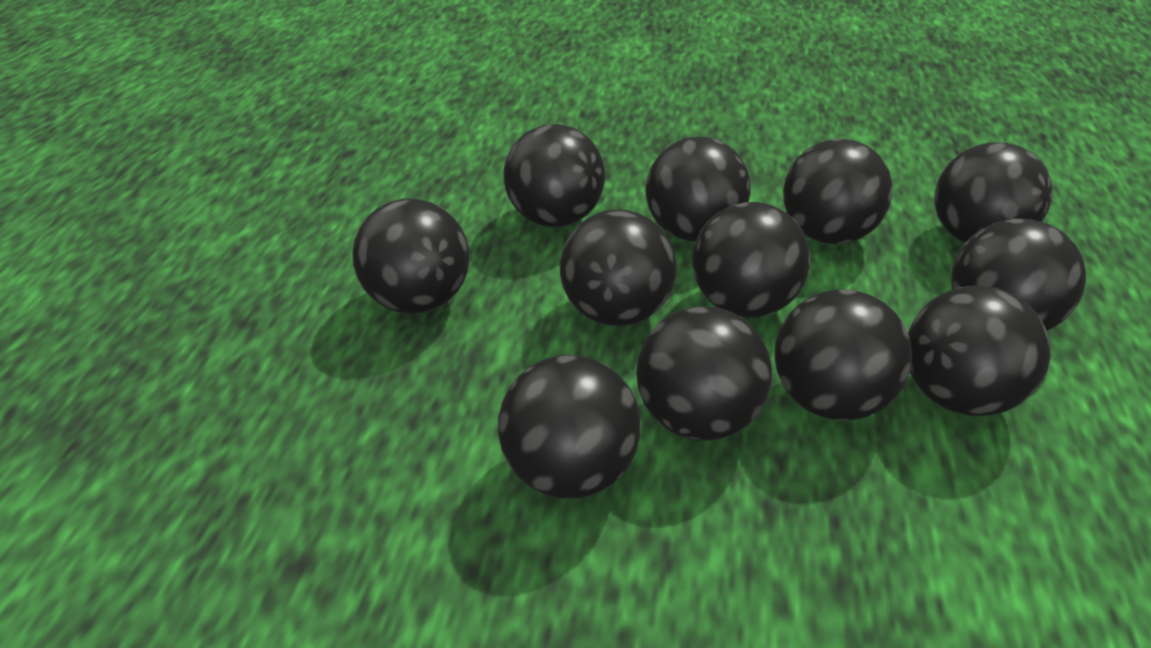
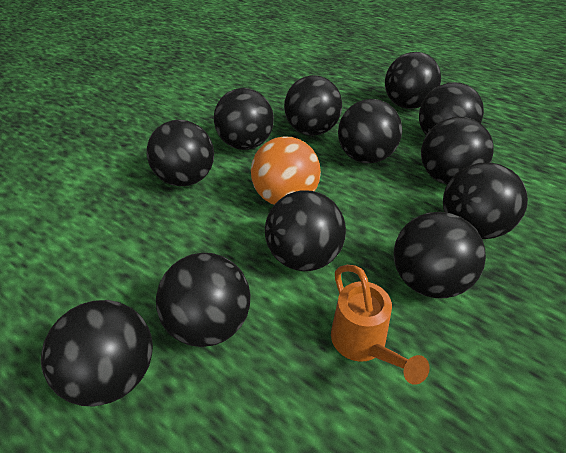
orange ball: 0 -> 1
orange watering can: 0 -> 1

